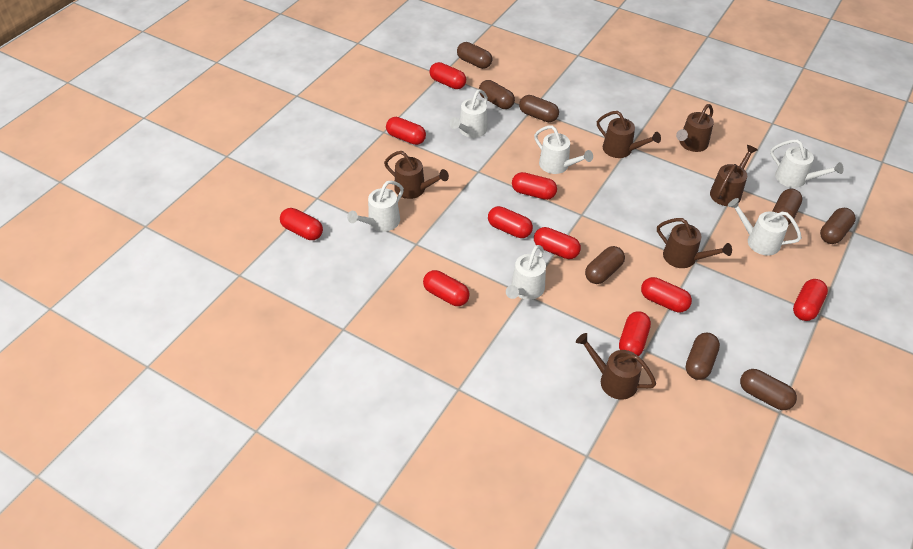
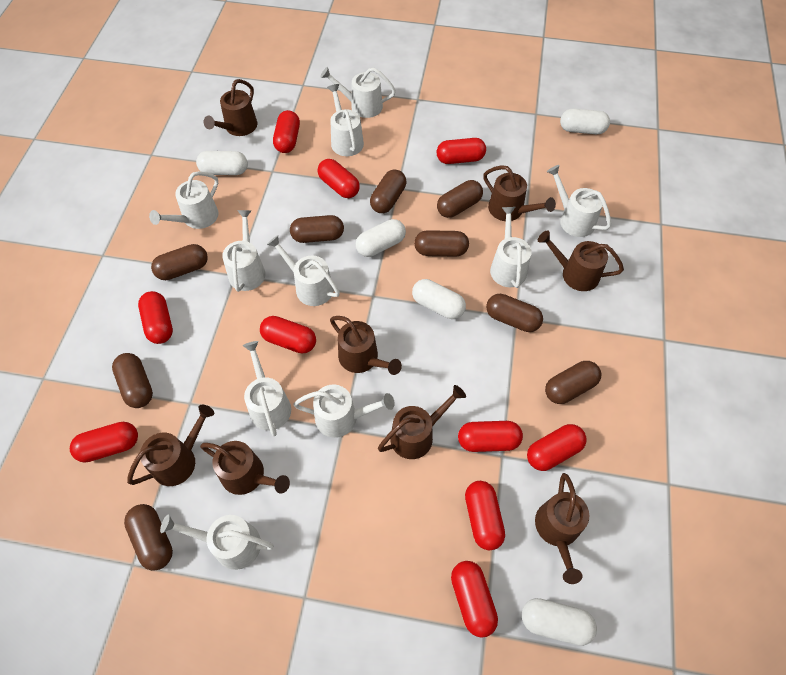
brown capsule: 8 -> 9
brown watering can: 6 -> 8
white capsule: 0 -> 5
white watering can: 6 -> 10

